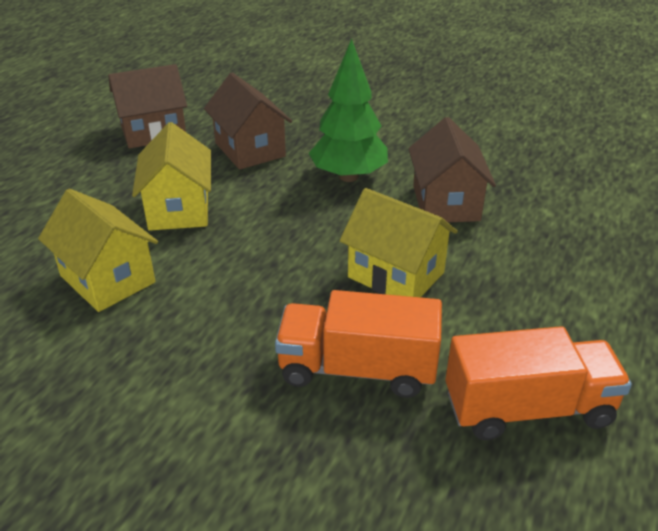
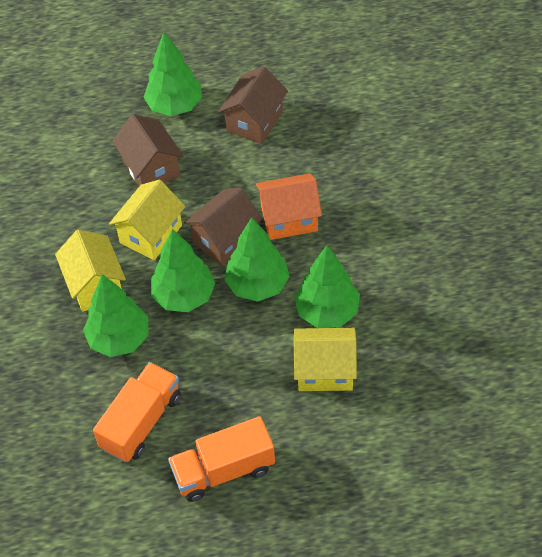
green tree: 1 -> 5
orange house: 0 -> 1

